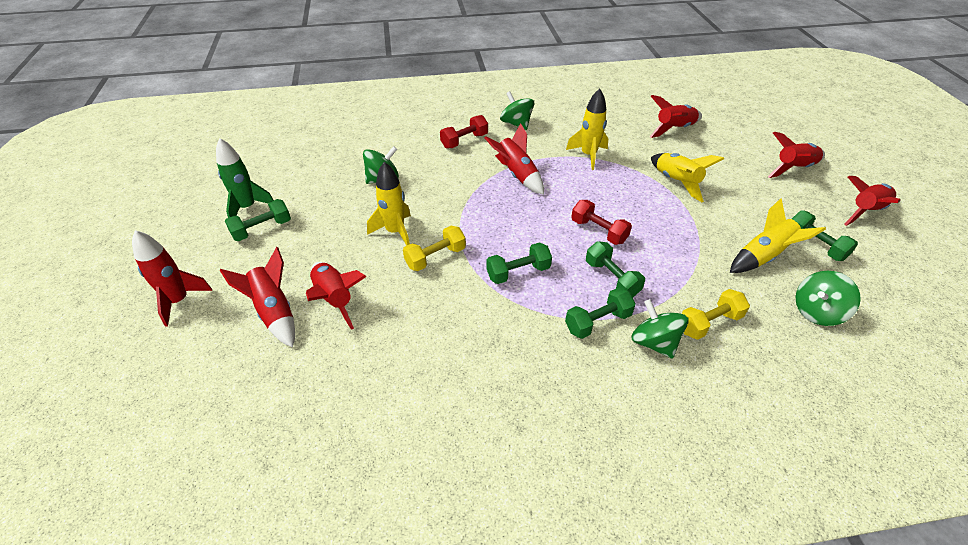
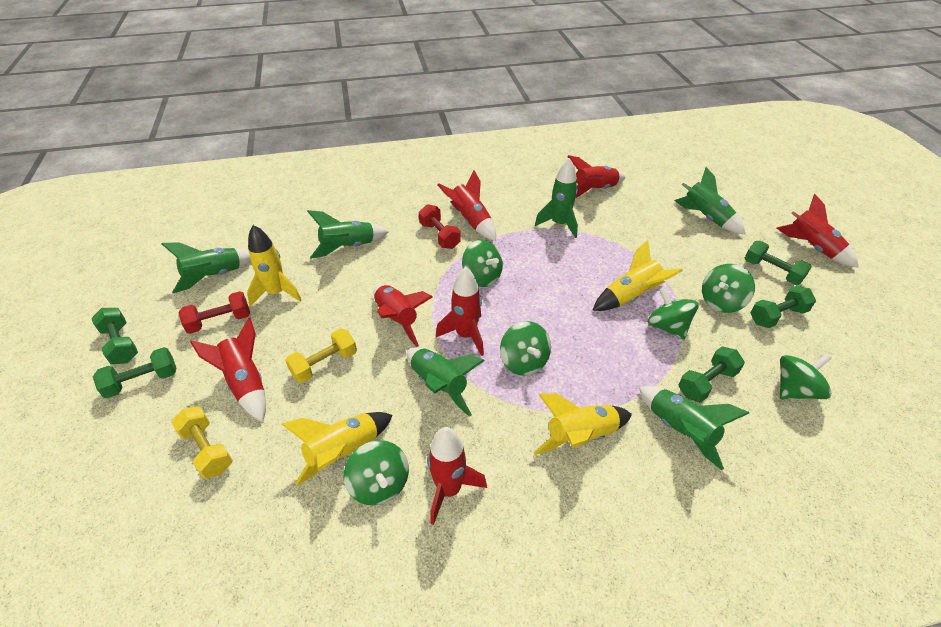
green rocket: 1 -> 6
green spinning top: 4 -> 6

